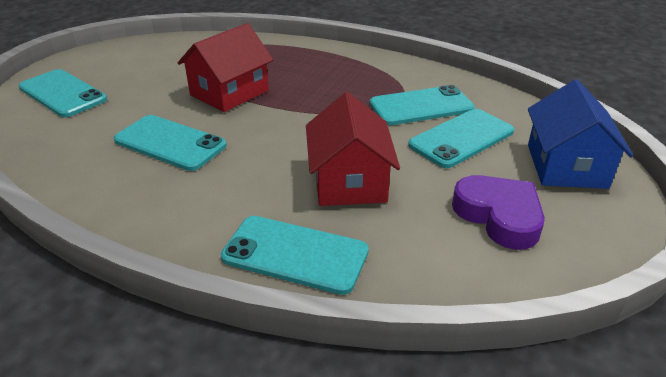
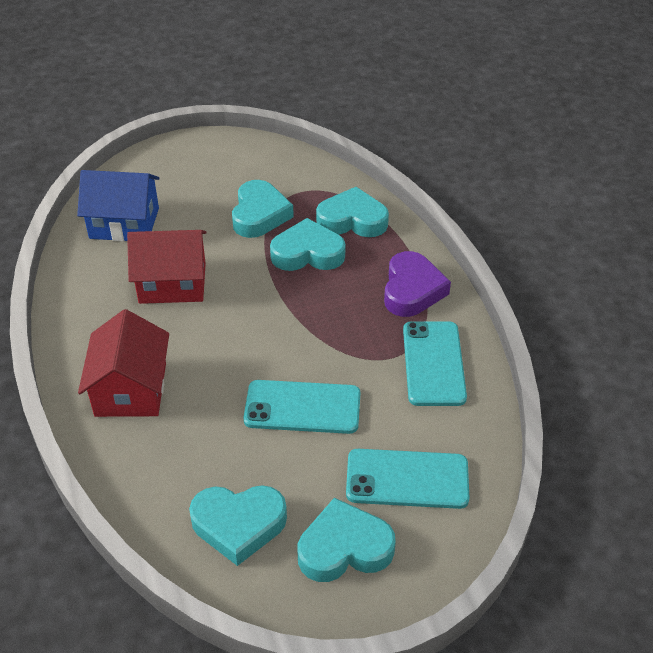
turquoise heart: 0 -> 5
turquoise phone: 5 -> 3

